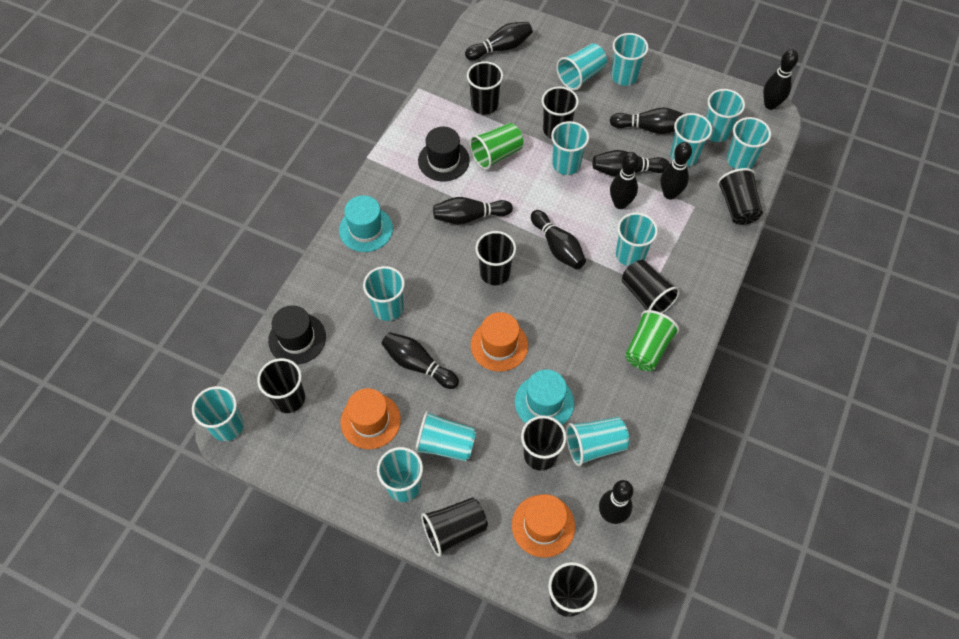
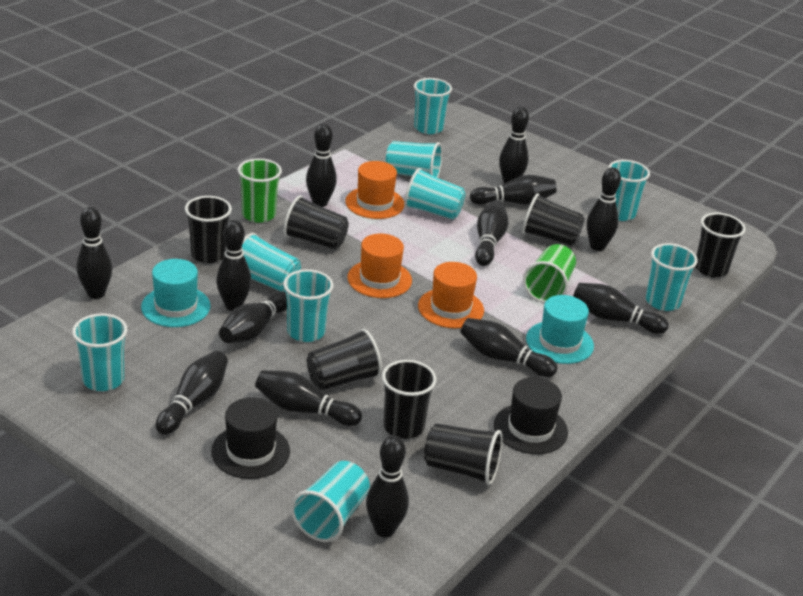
black bowling pin: 10 -> 13
black cup: 9 -> 7
turquoise cup: 12 -> 9

